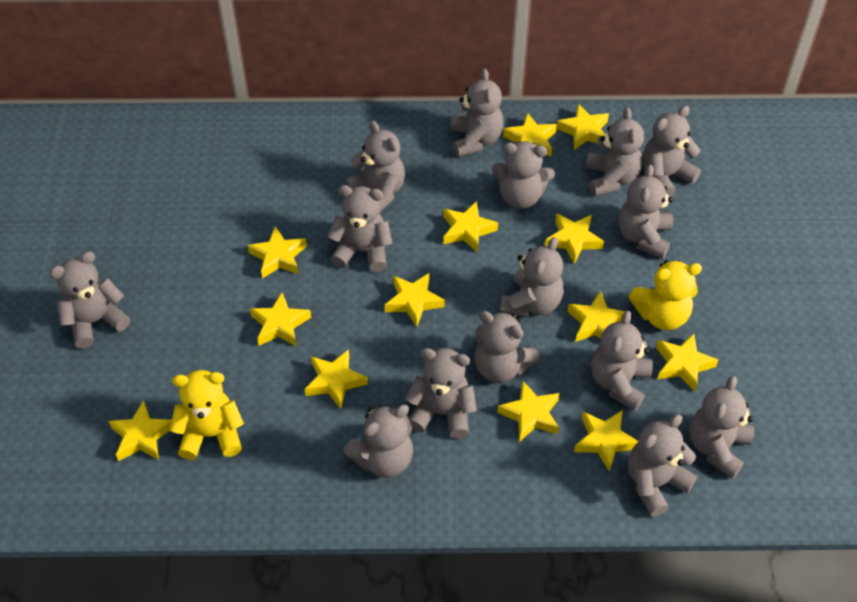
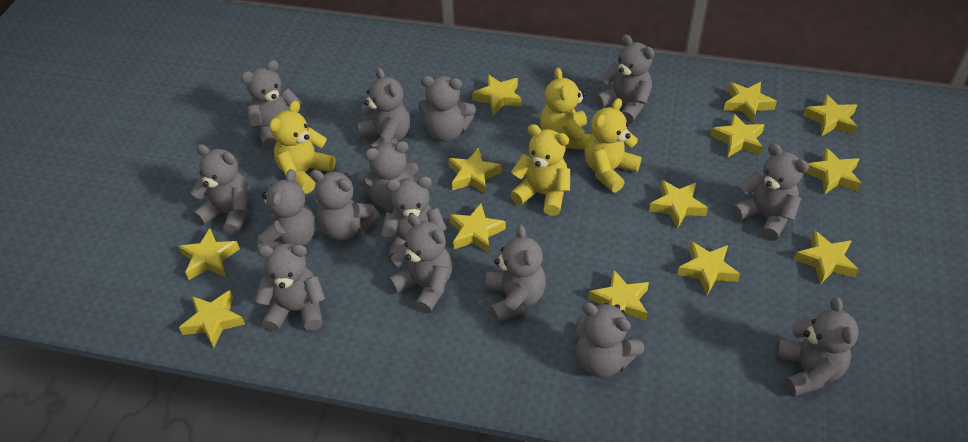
yellow teddy bear: 2 -> 4

